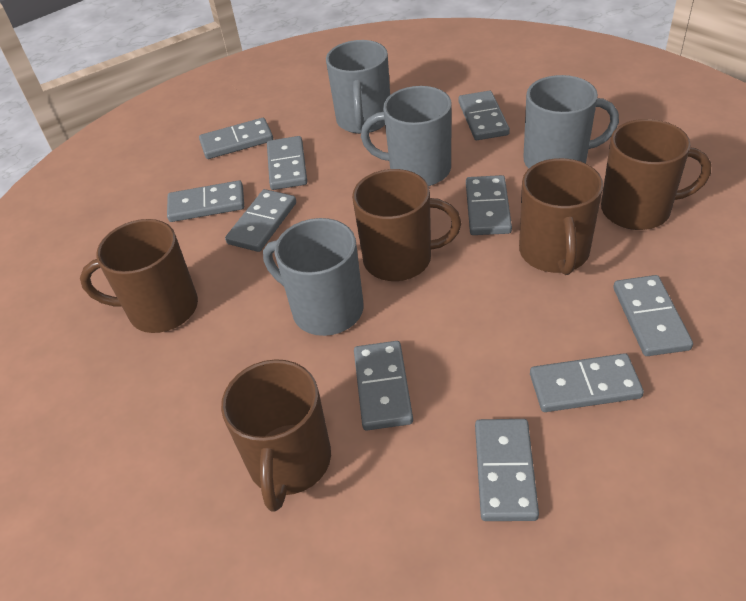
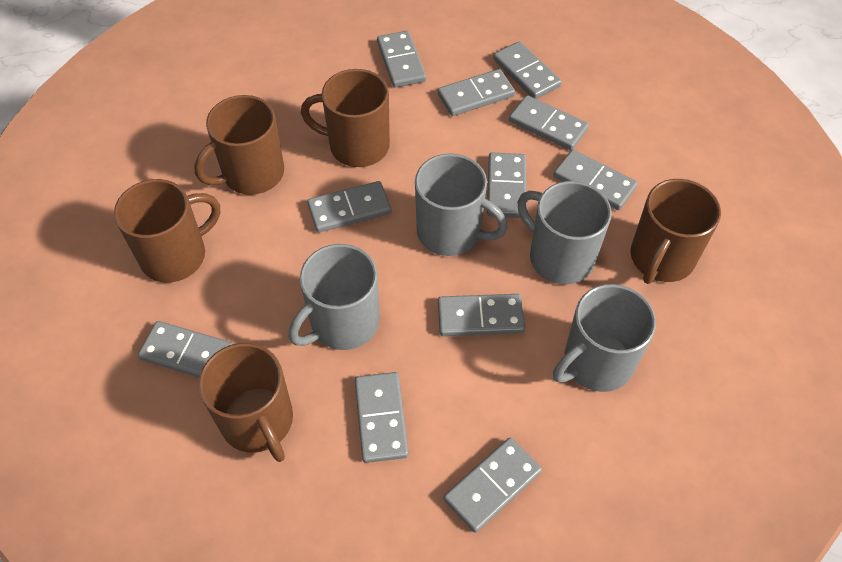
grey domino: 10 -> 11

